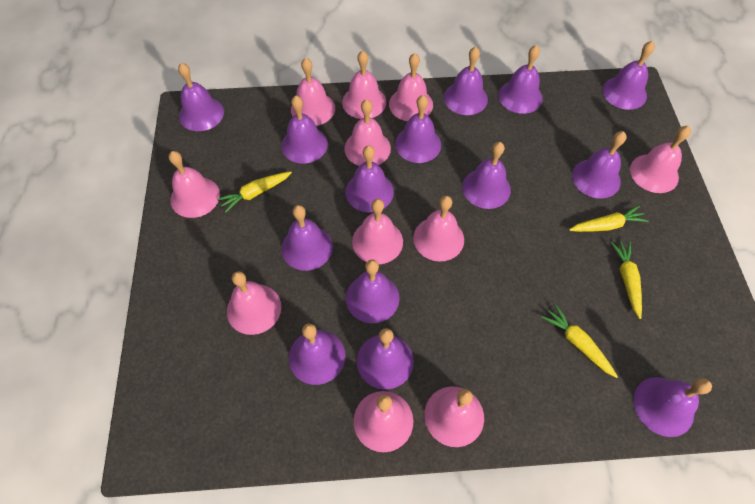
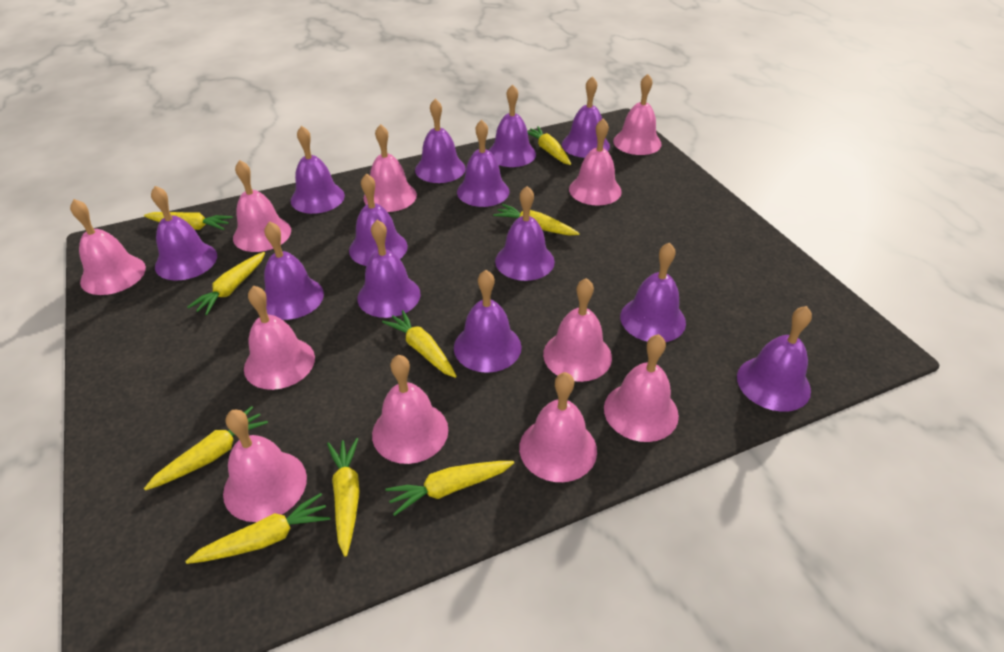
purple bell: 14 -> 13
yellow carrot: 4 -> 9

